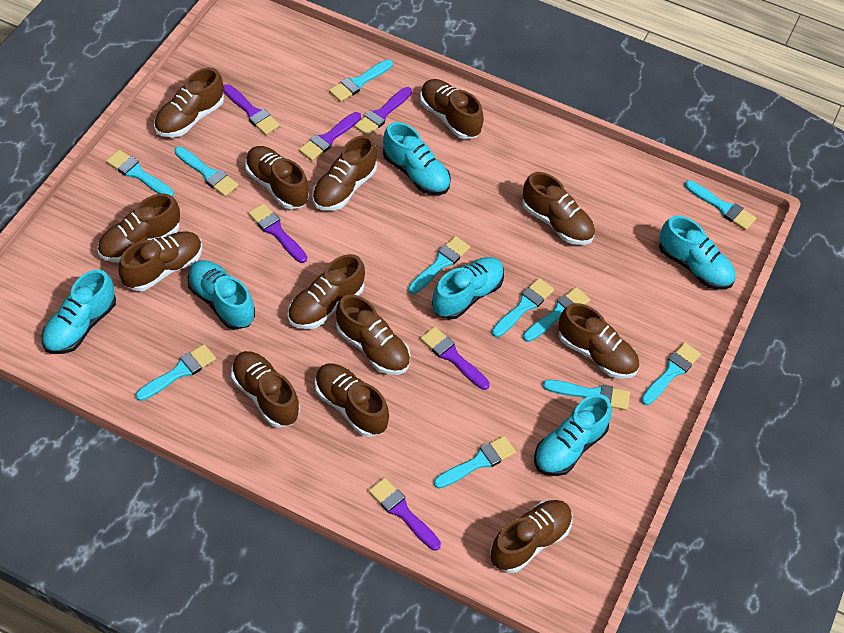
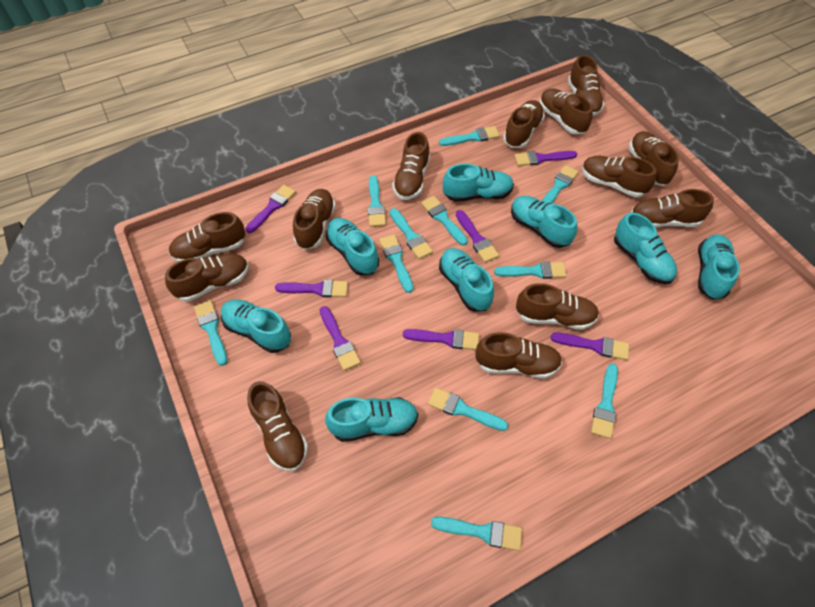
purple brush: 6 -> 7
turquoise shoe: 6 -> 8

